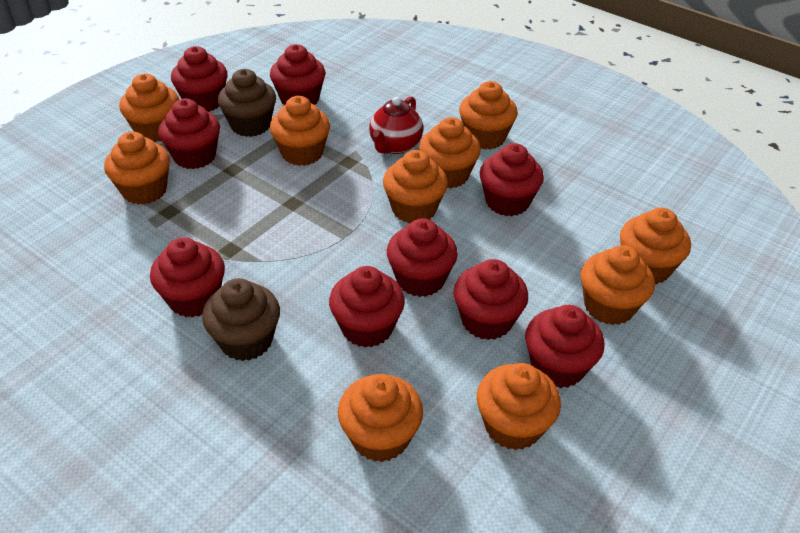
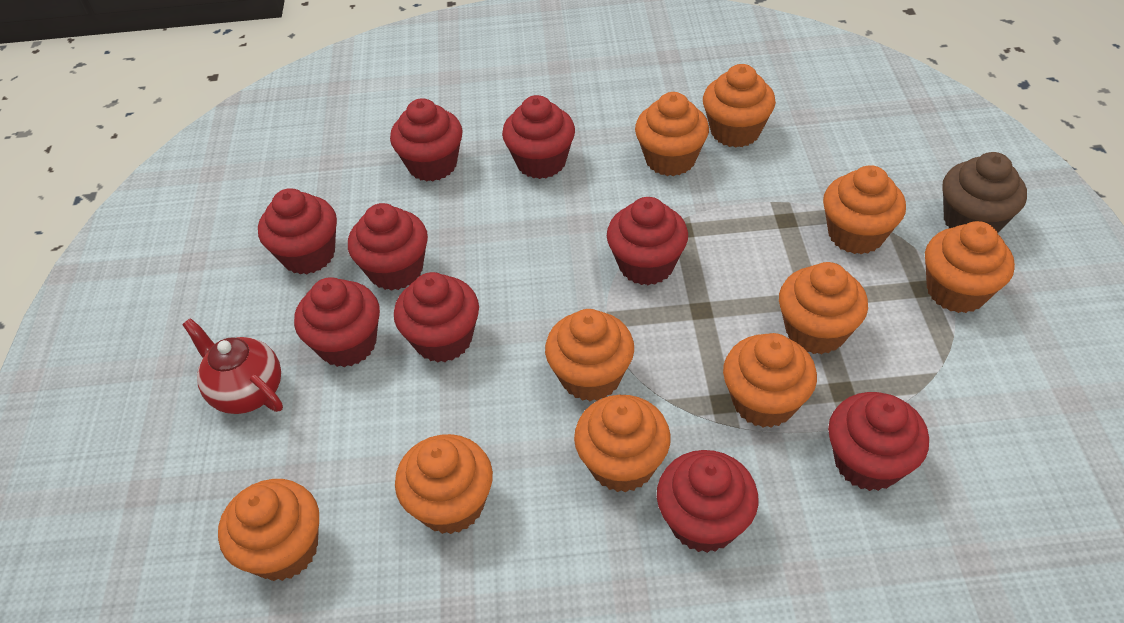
brown cupcake: 2 -> 1

